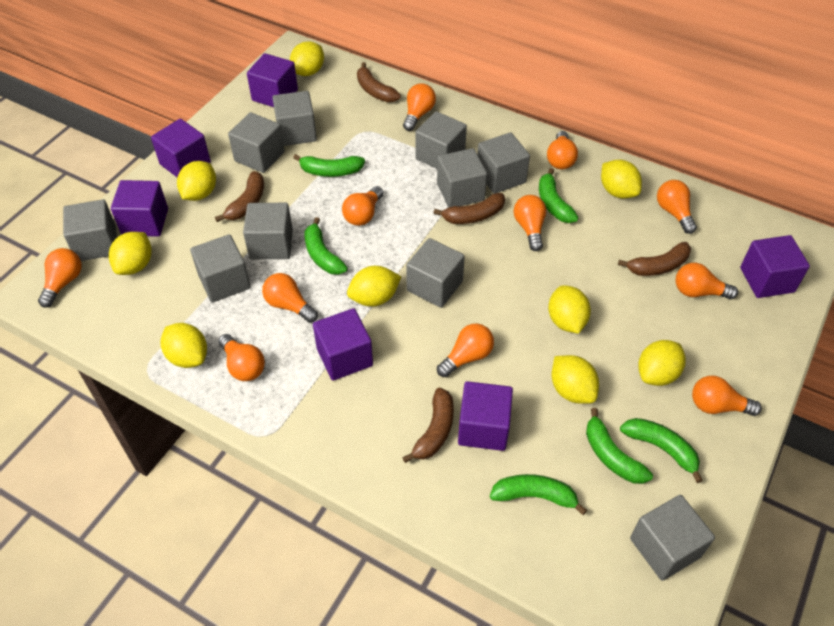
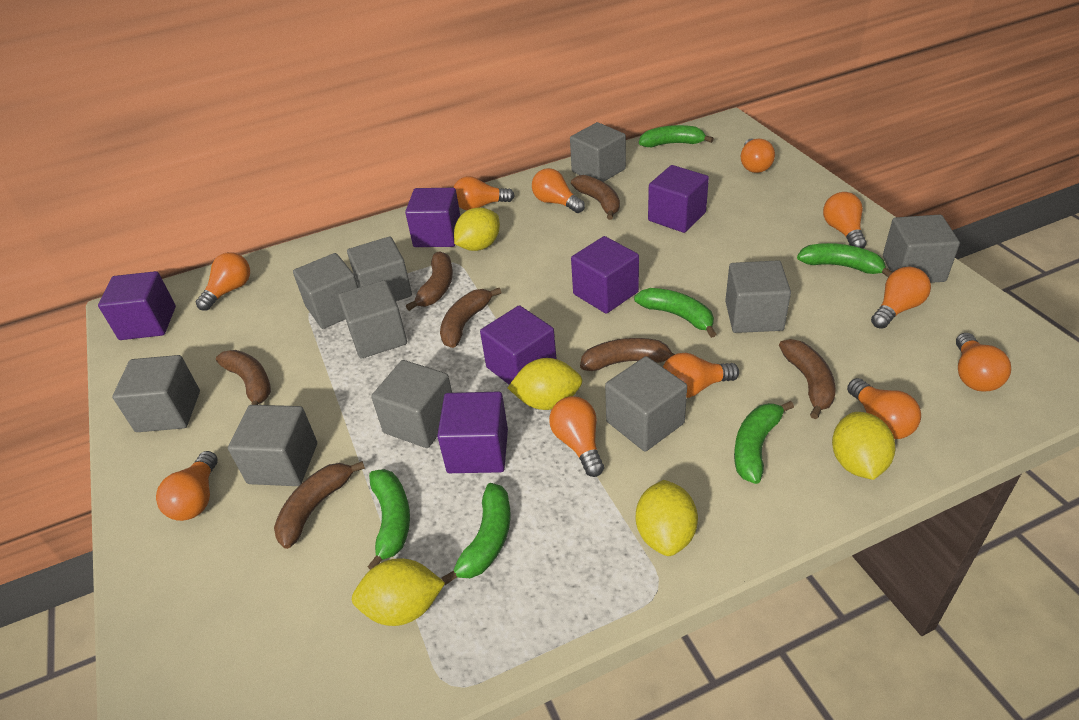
brown banana: 5 -> 7
yellow lemon: 9 -> 5

